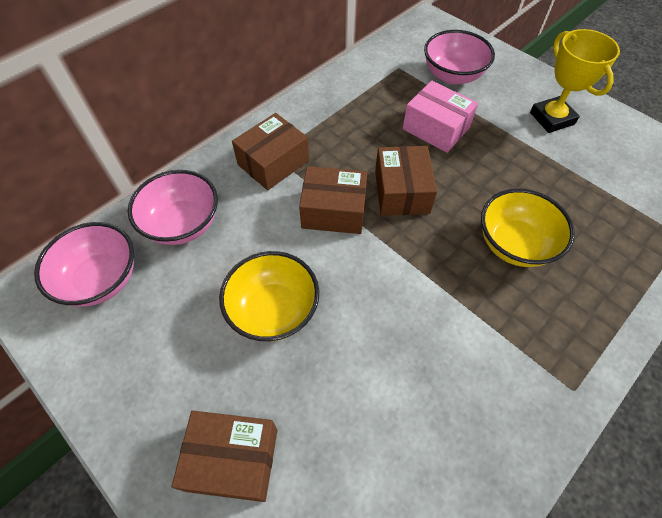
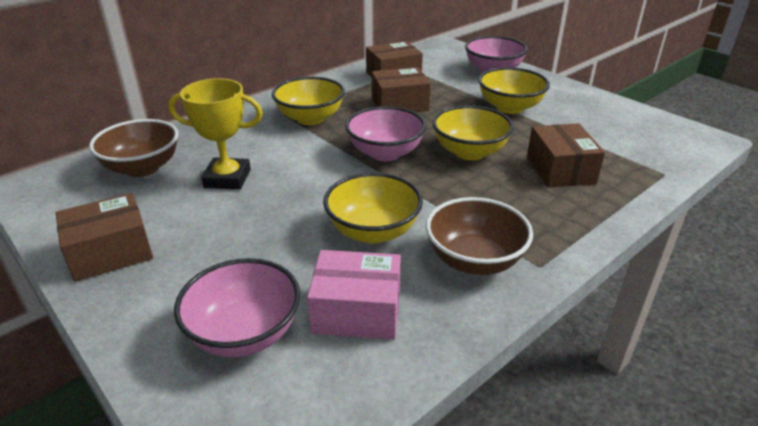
brown bowl: 0 -> 2
yellow bowl: 2 -> 4

